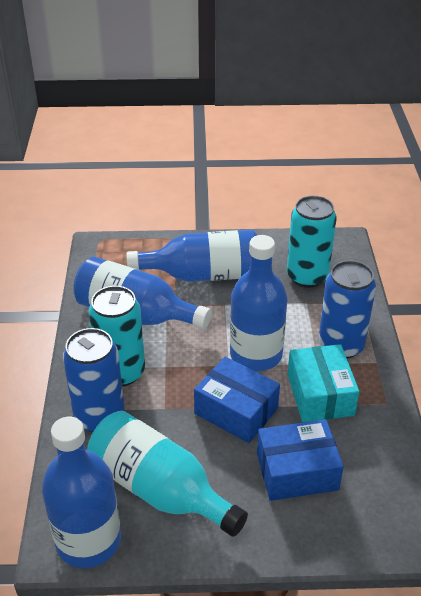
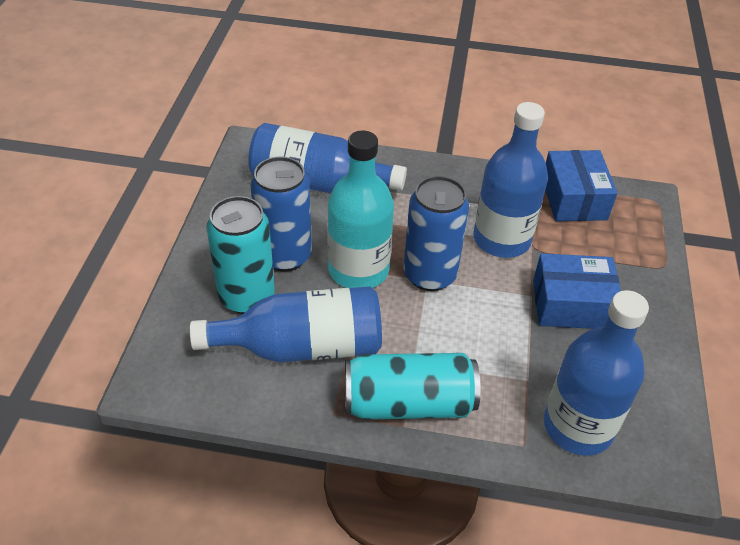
turquoise box: 1 -> 0

